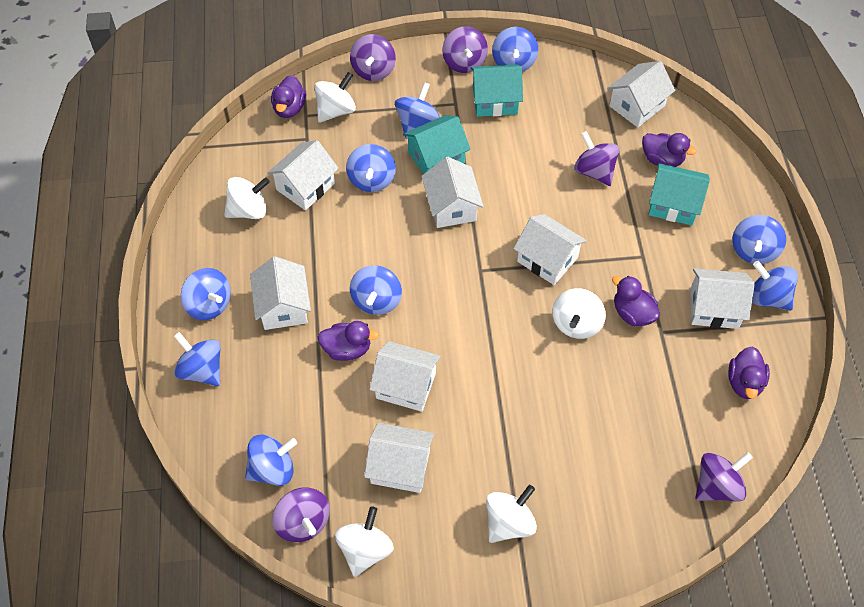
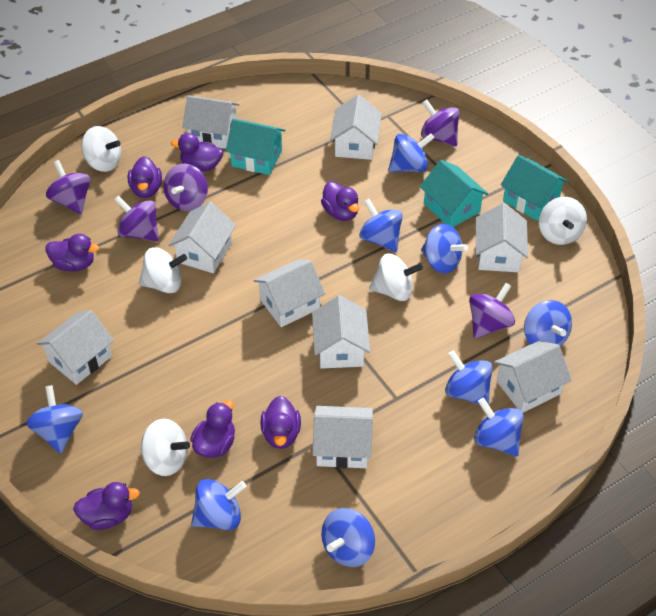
purple duck: 5 -> 7
white house: 8 -> 9

